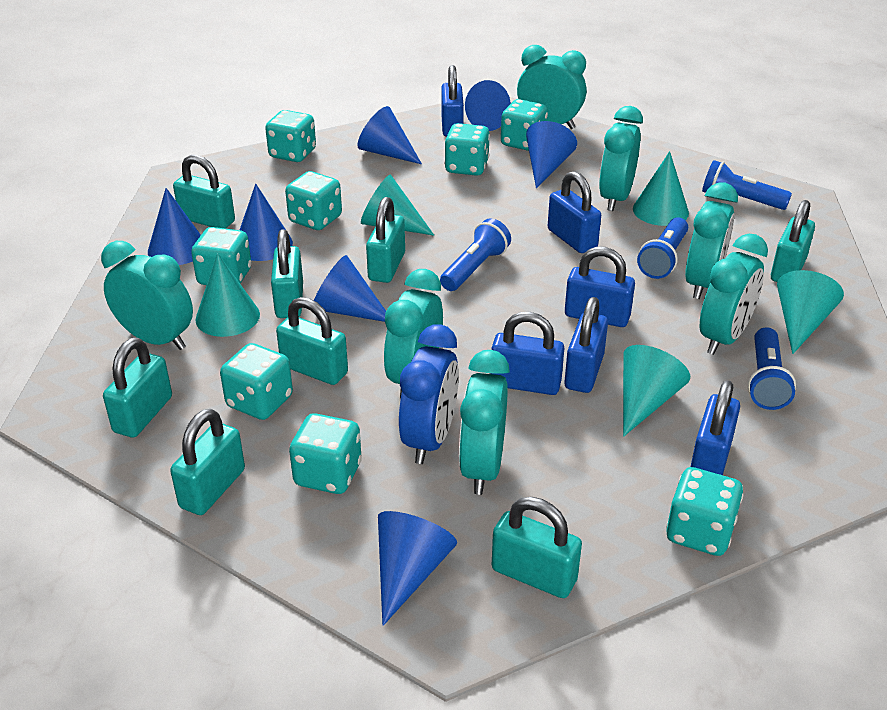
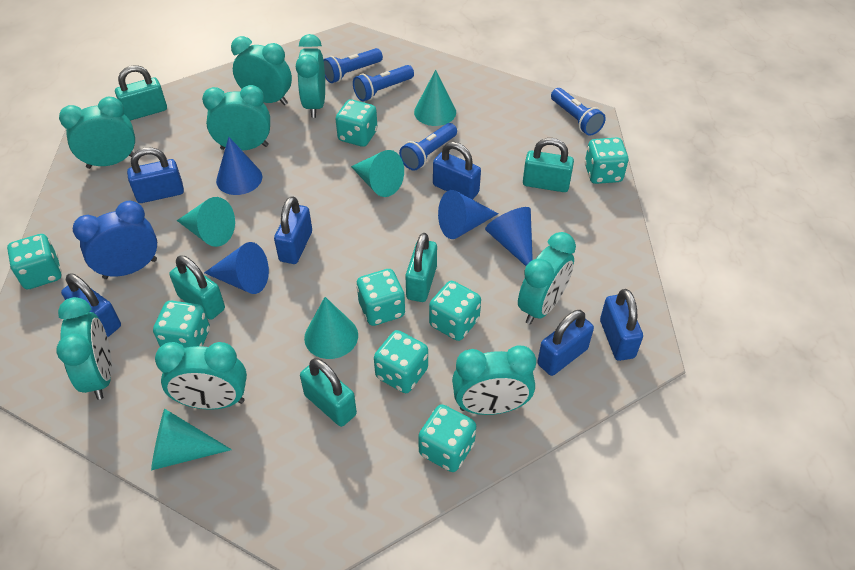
blue cone: 7 -> 4
turquoise clock: 7 -> 8
turquoise padlock: 8 -> 5

